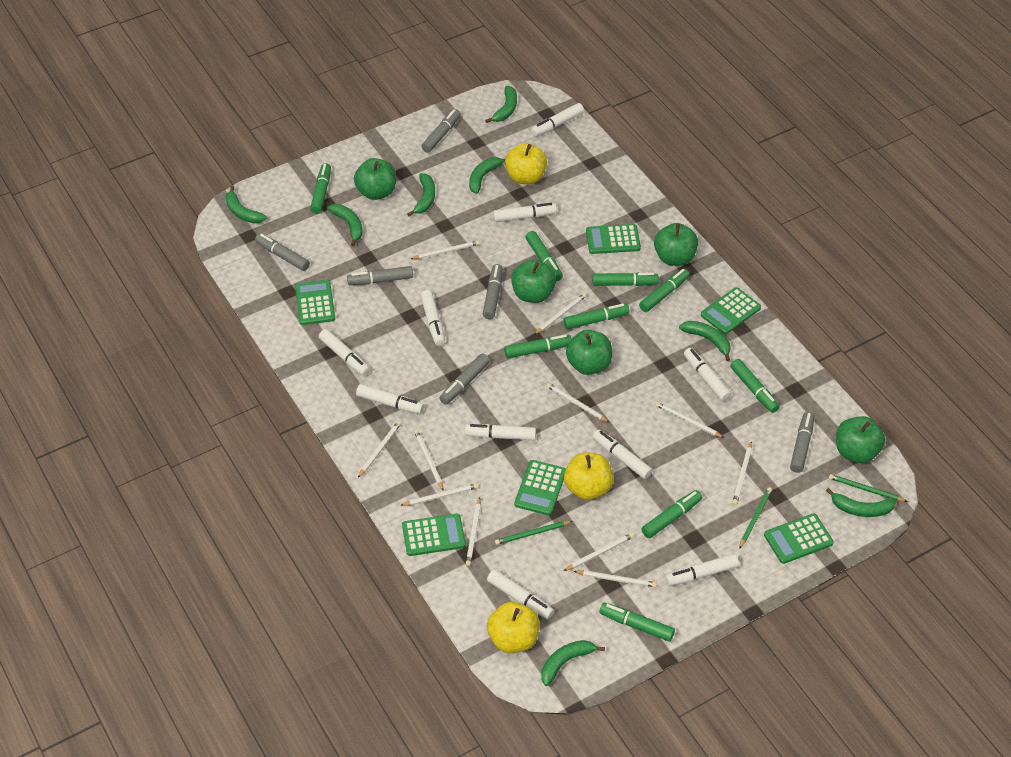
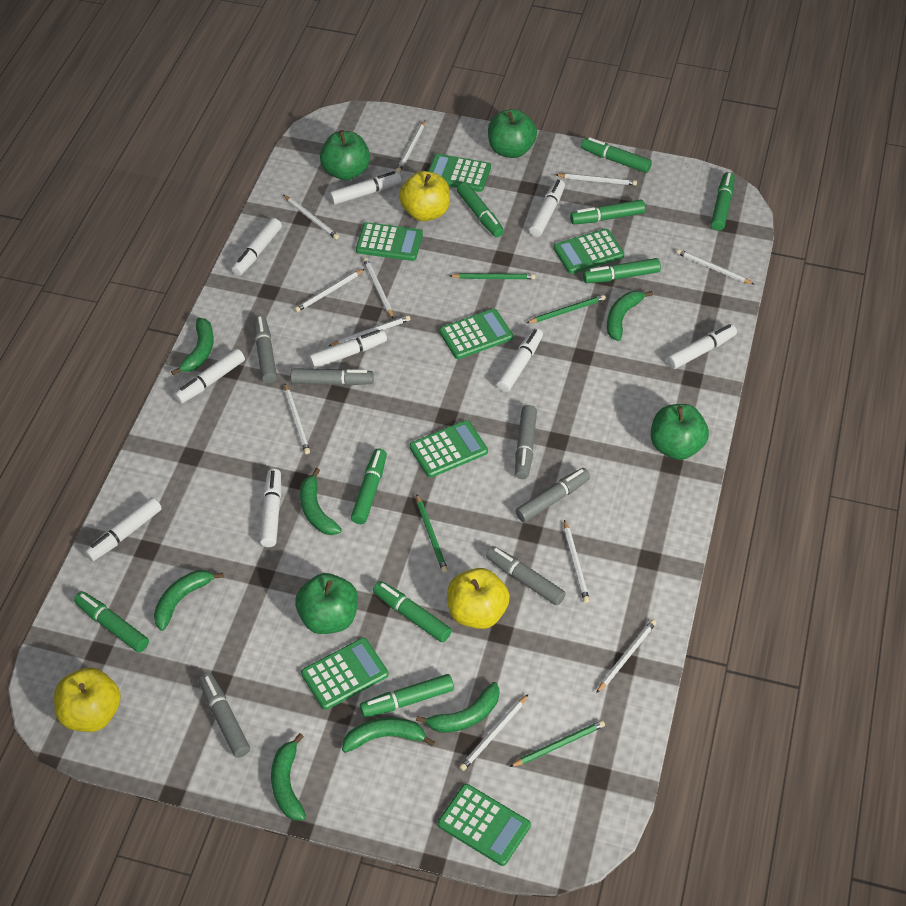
green apple: 5 -> 4
green banana: 8 -> 7
green calculator: 6 -> 7
green pencil: 3 -> 4
white marker: 10 -> 9

